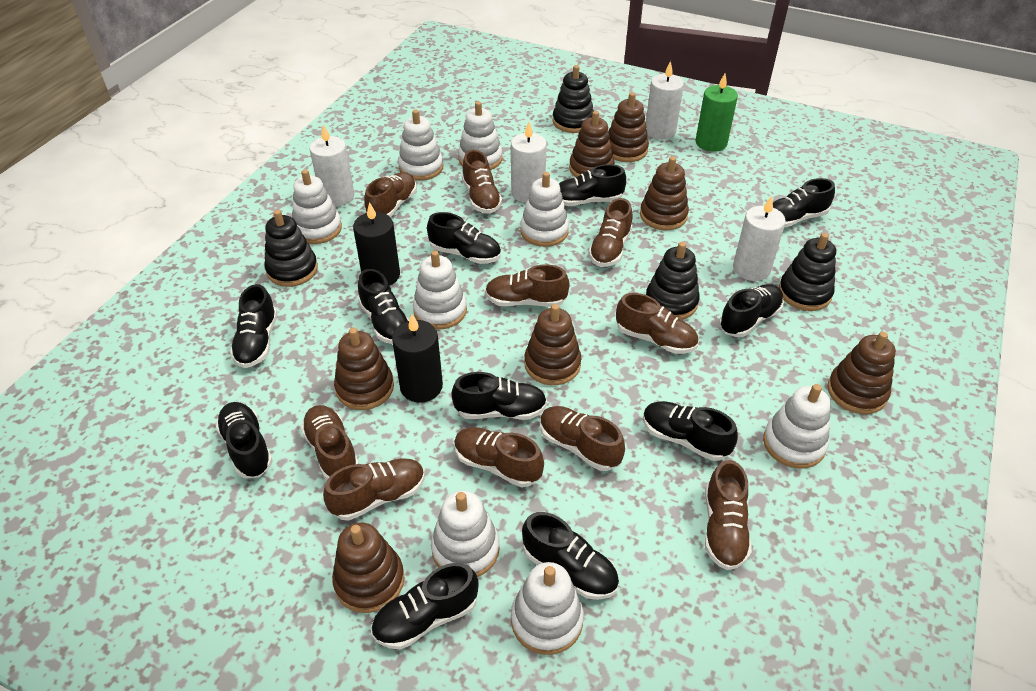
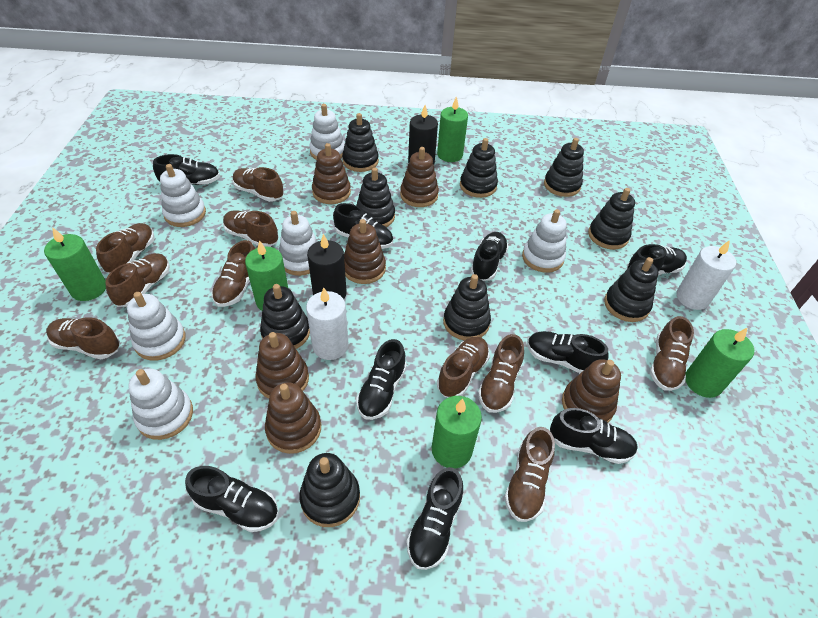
black shoe: 11 -> 9
black stacking toy: 4 -> 9
brown stacking toy: 7 -> 6
green candle: 1 -> 5
white candle: 4 -> 2
white stacking toy: 8 -> 6

